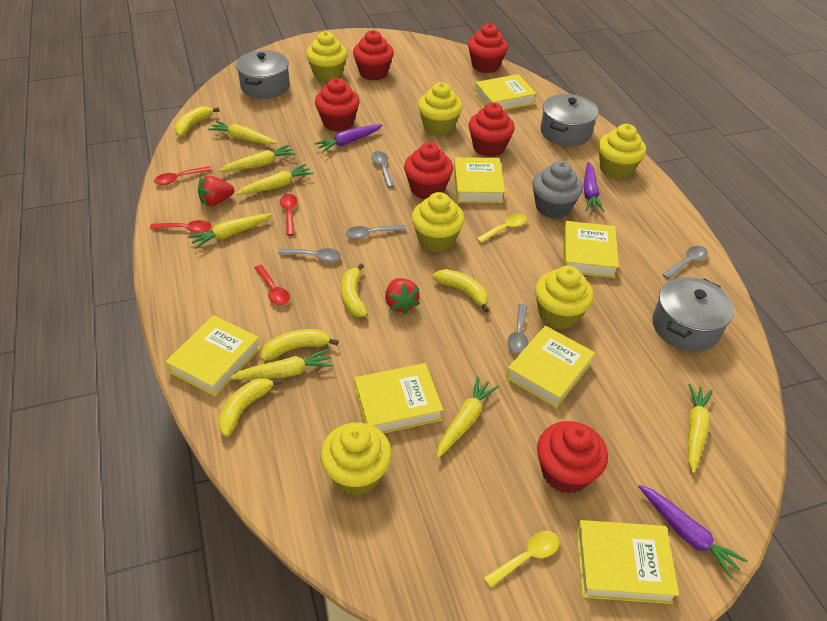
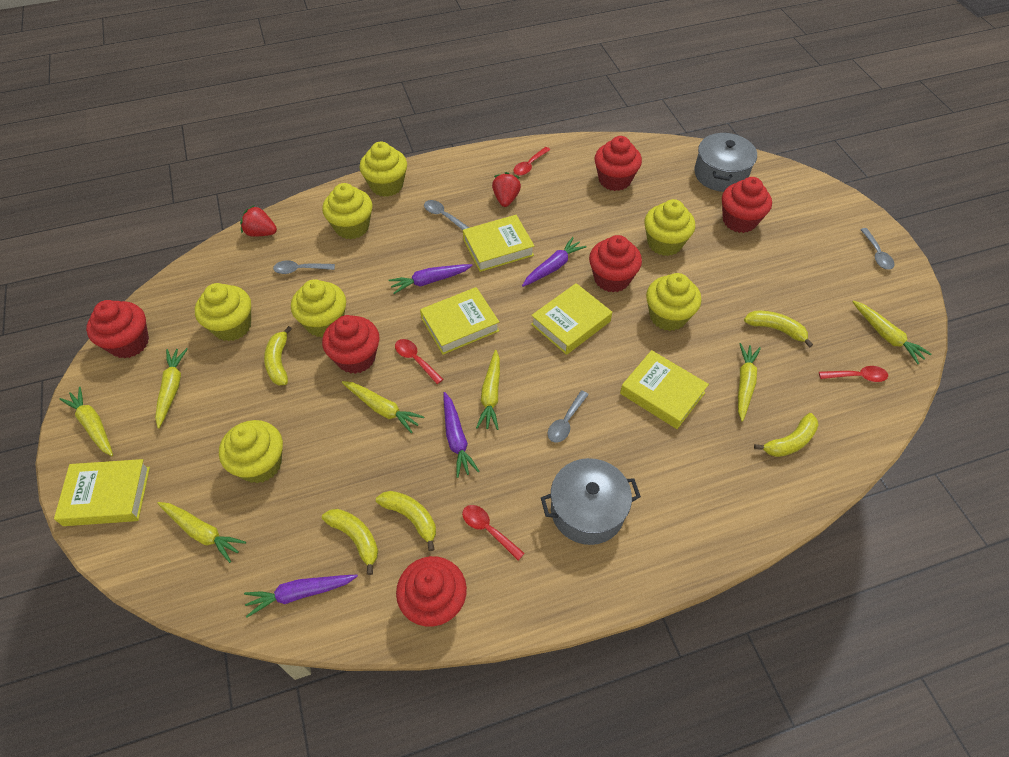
grey cupcake: 1 -> 0
grey pot: 3 -> 2
grey spoon: 5 -> 4
purple carrot: 3 -> 4
yellow book: 7 -> 5
yellow cupcake: 6 -> 7
yellow spoon: 2 -> 0

